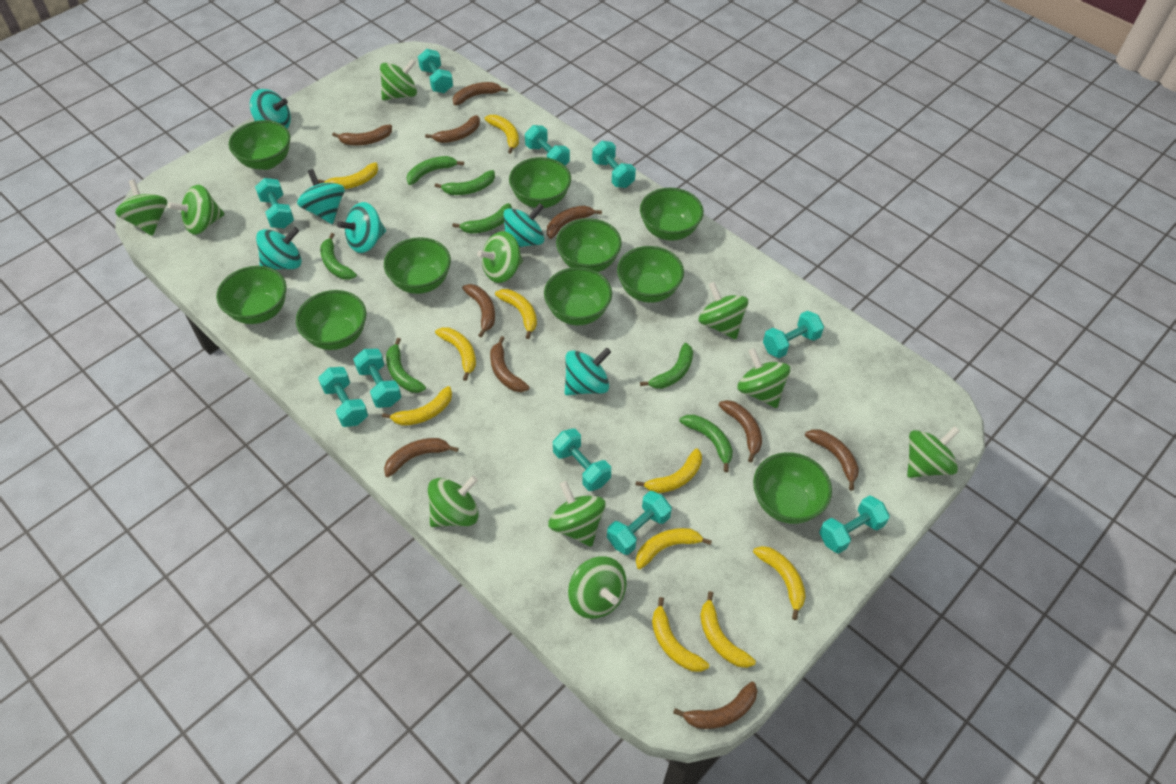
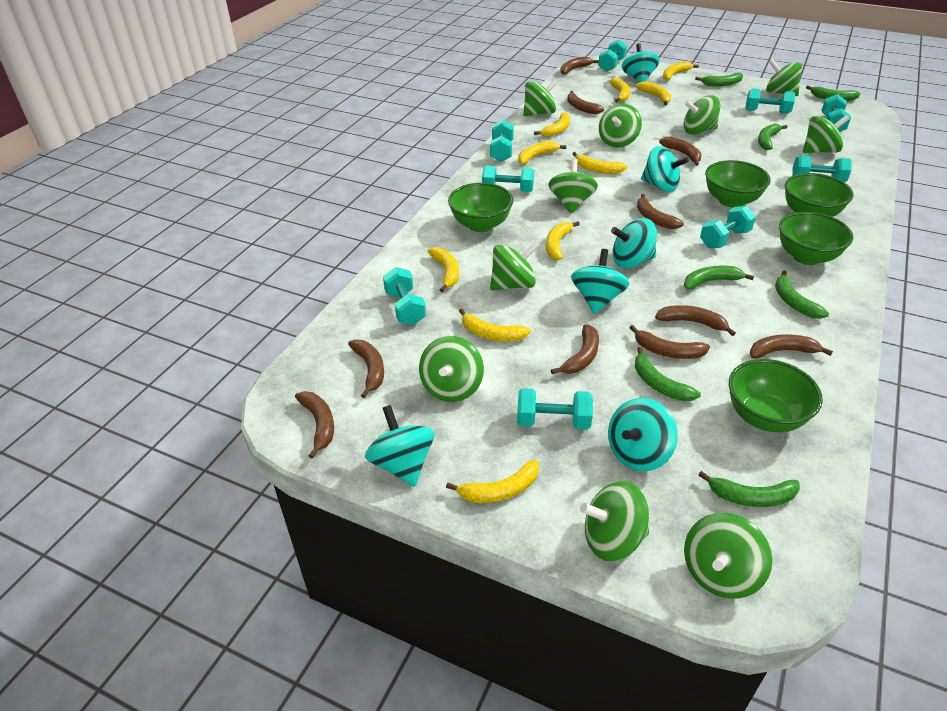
green bowl: 10 -> 5
turquoise dumbbell: 10 -> 9

